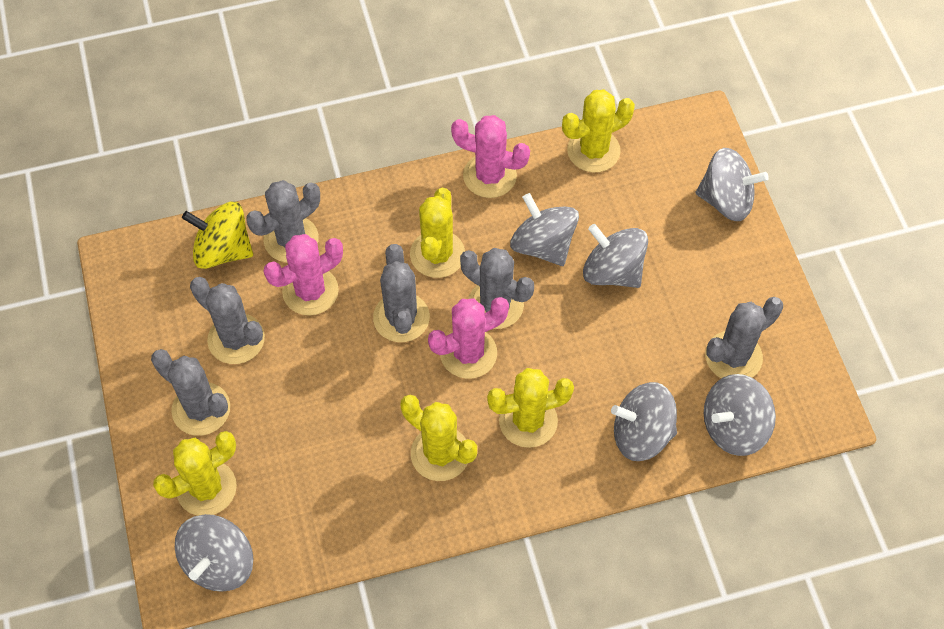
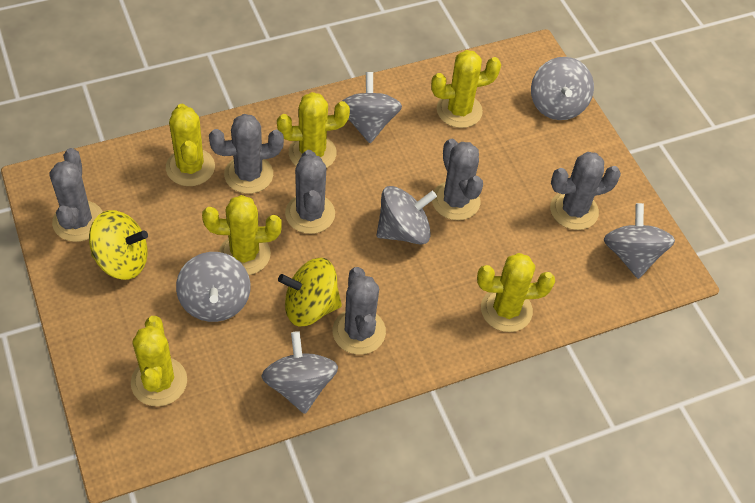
pink cactus: 3 -> 0
yellow cactus: 5 -> 6
yellow spinning top: 1 -> 2

